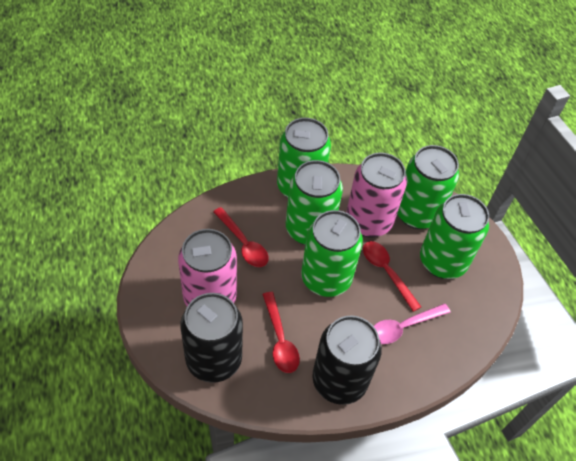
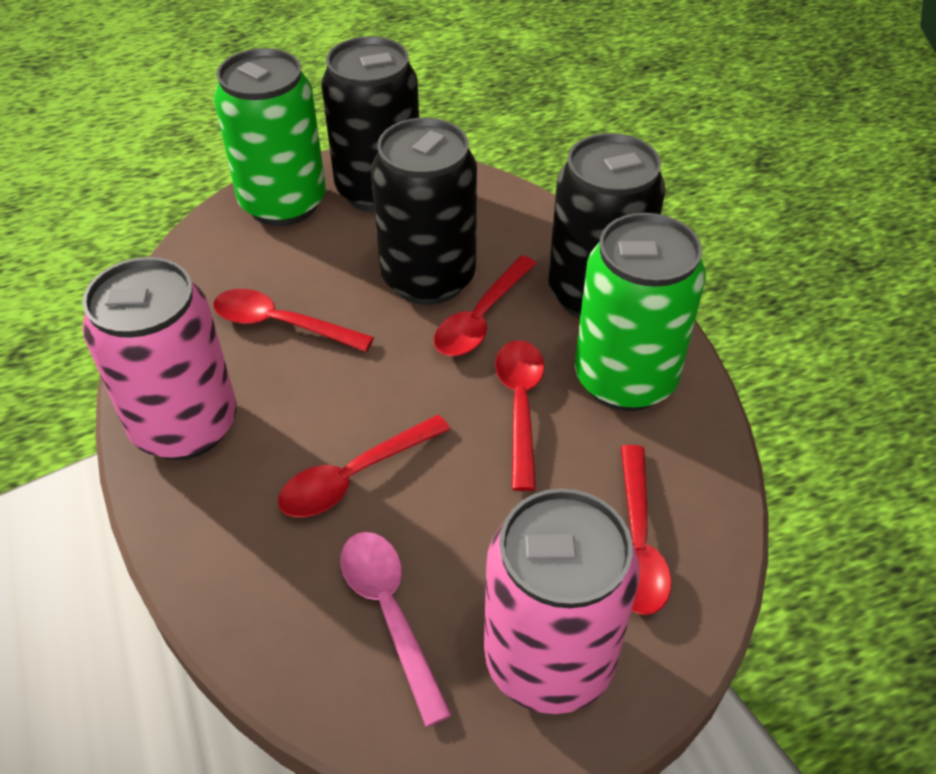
black can: 2 -> 3
green can: 5 -> 2
red spoon: 3 -> 5

